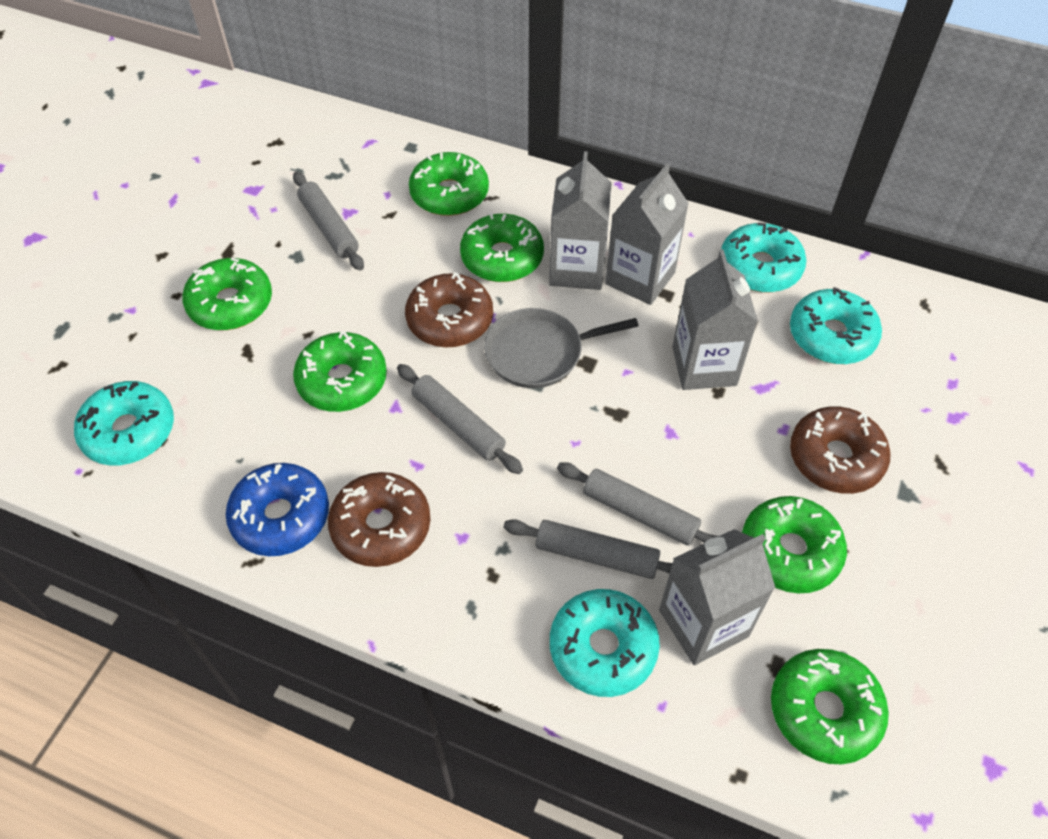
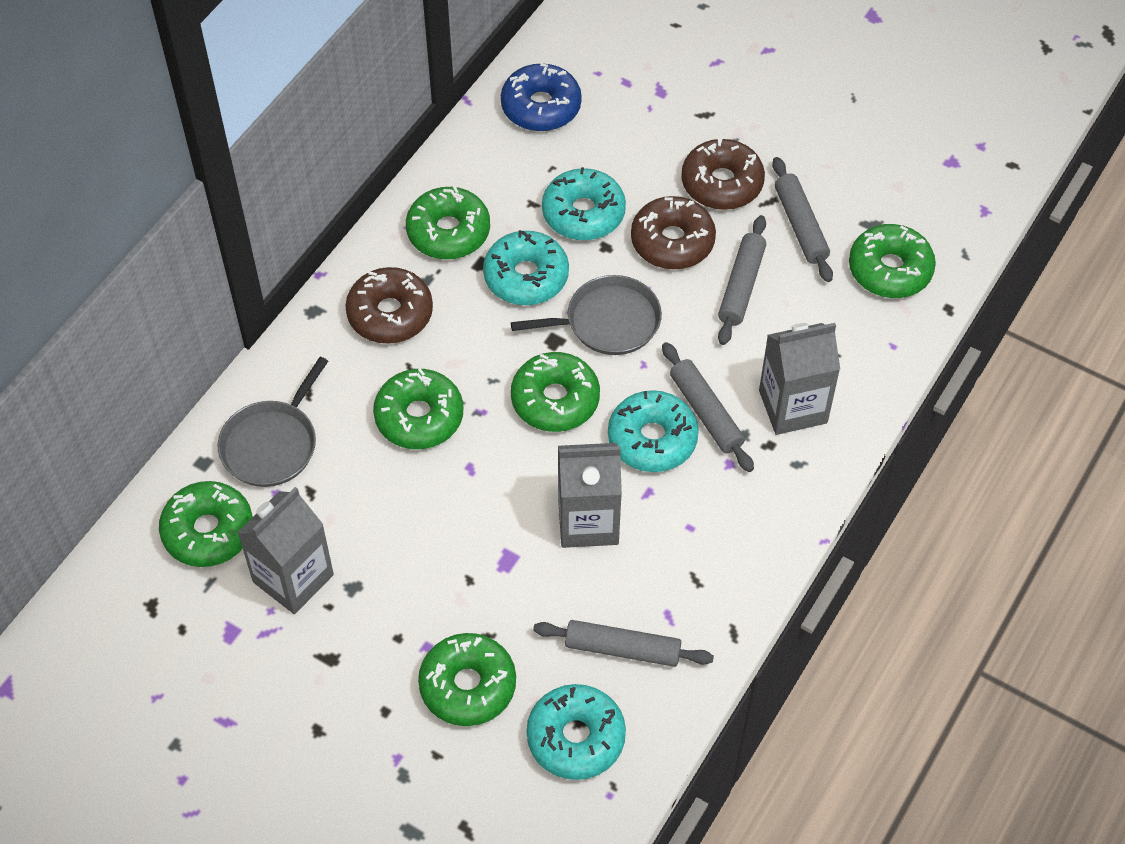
grey carton: 4 -> 3
grey pan: 1 -> 2

